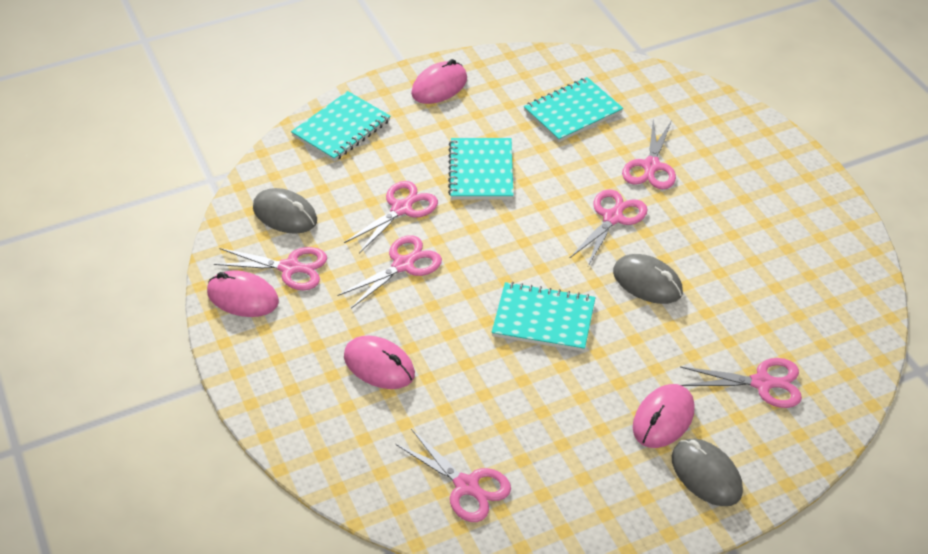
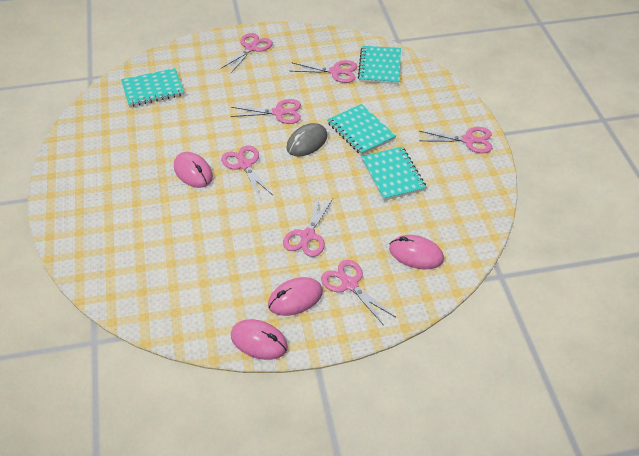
grey mouse: 3 -> 1

